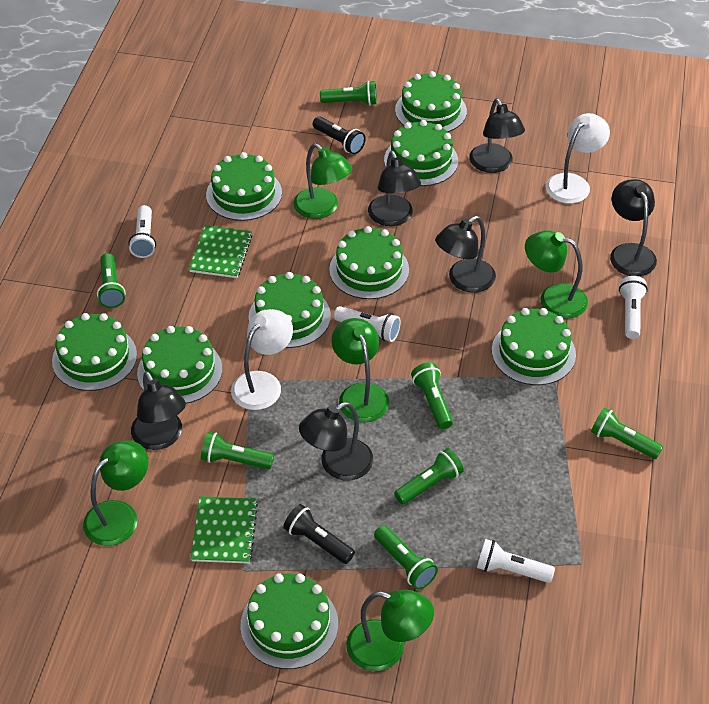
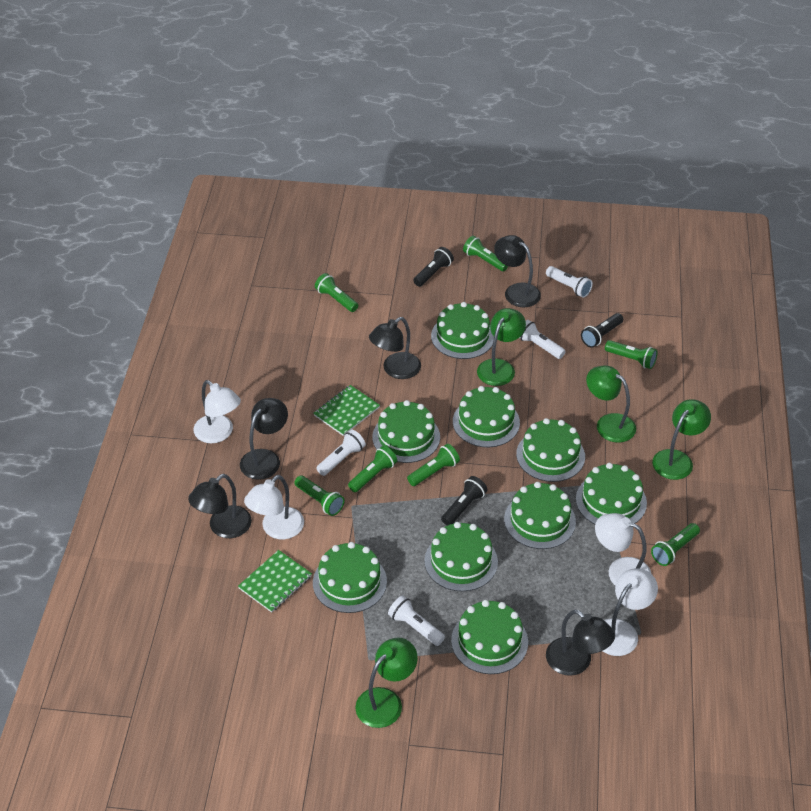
black flashlight: 2 -> 3
black lamp: 6 -> 5
green lamp: 5 -> 4
white lamp: 2 -> 4

